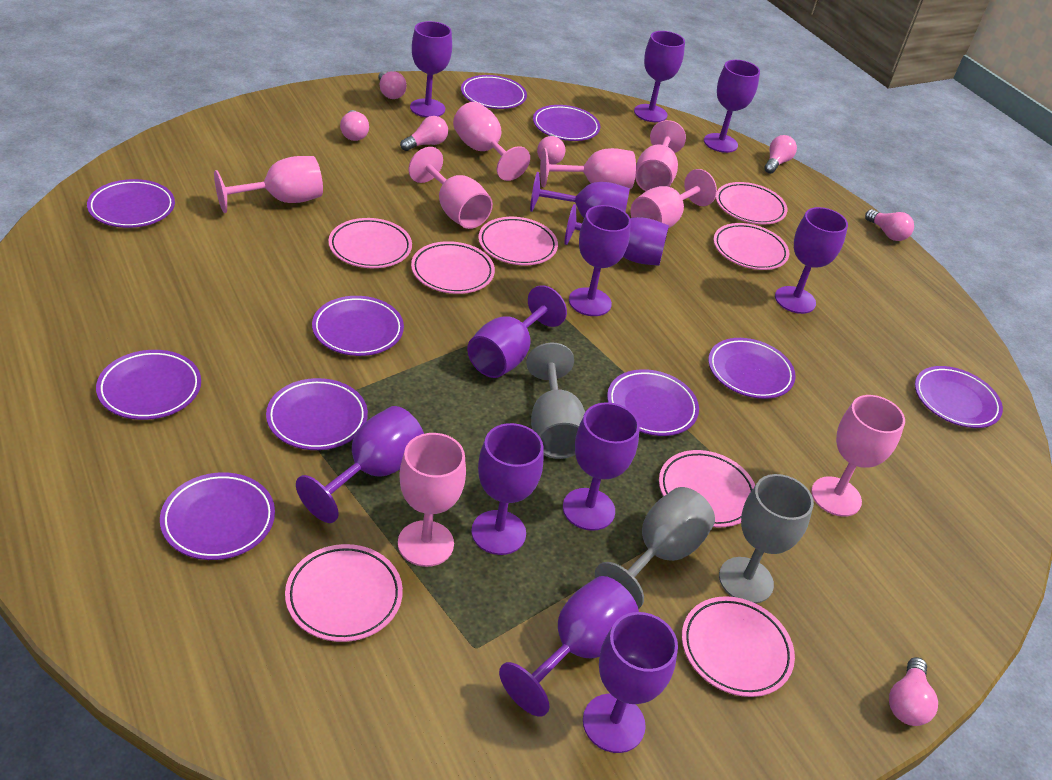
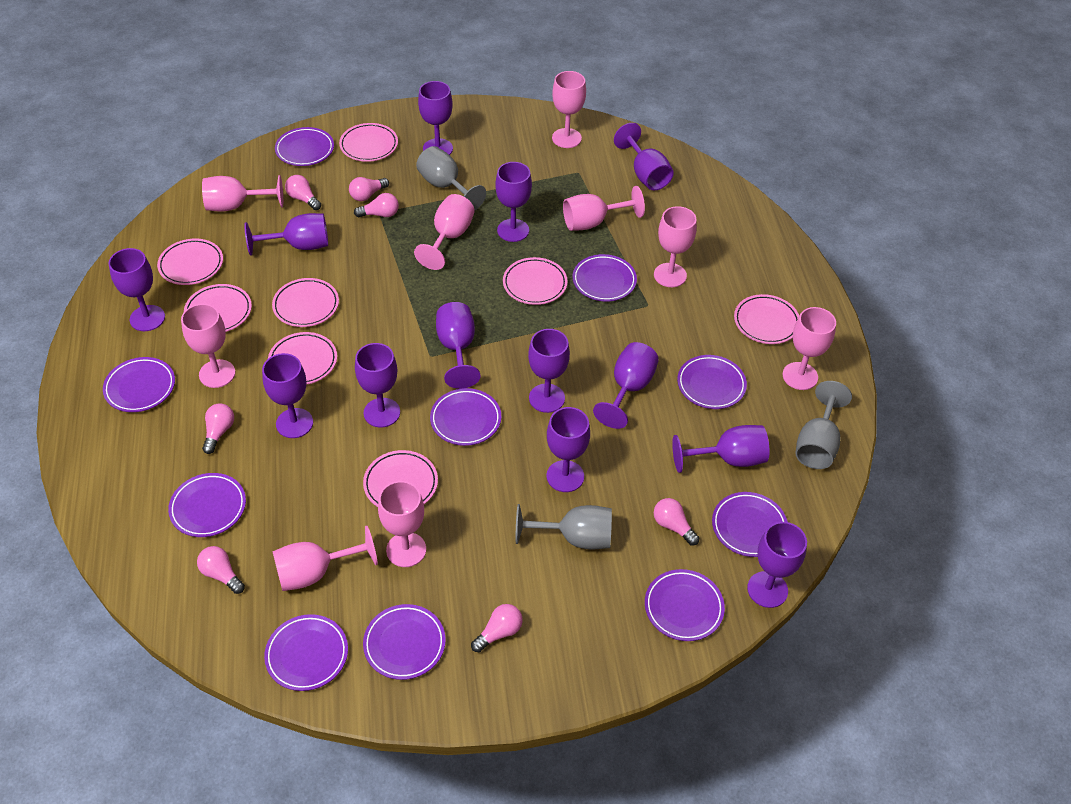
pink goblet: 8 -> 9

